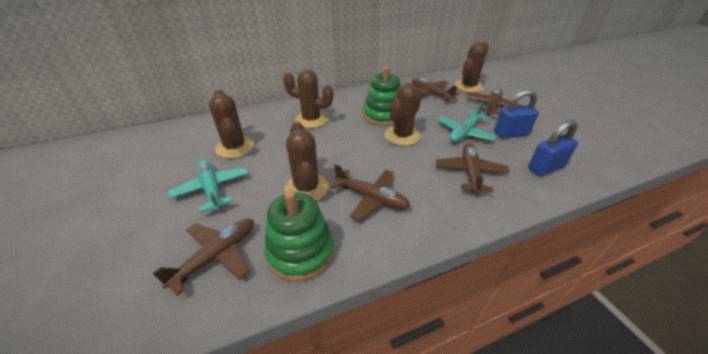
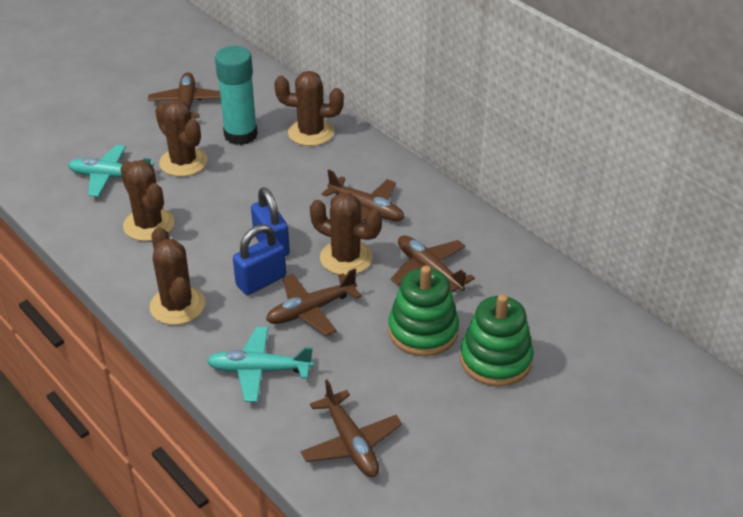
turquoise glue stick: 0 -> 1

